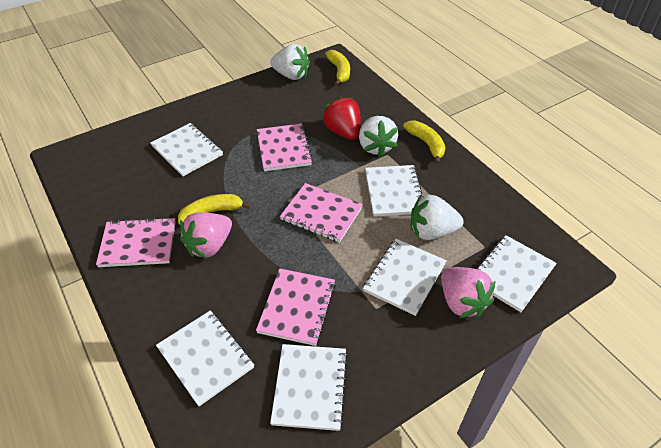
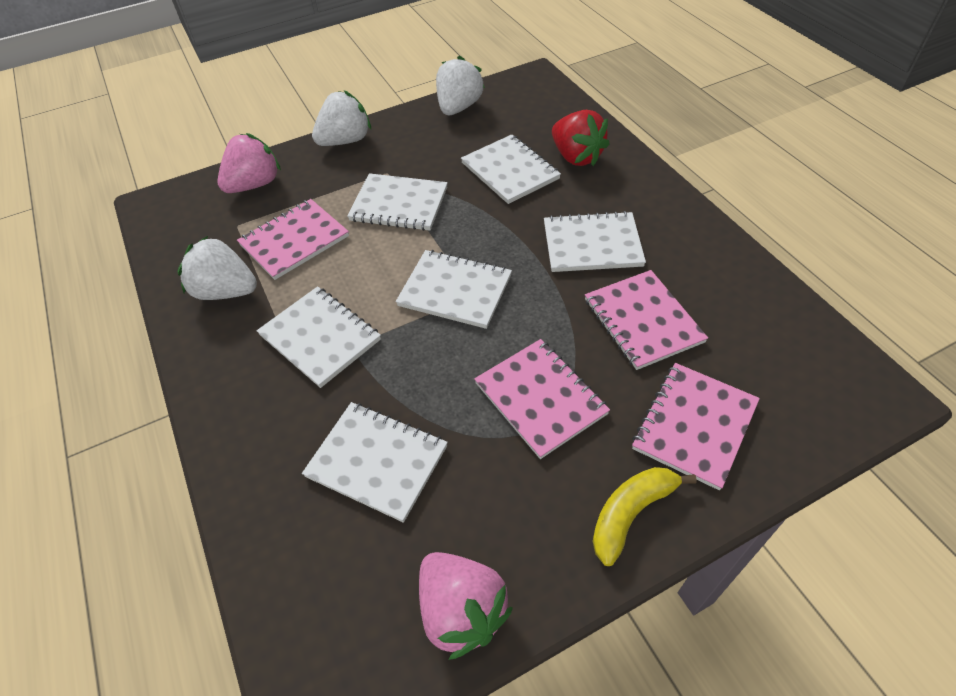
yellow banana: 3 -> 1

